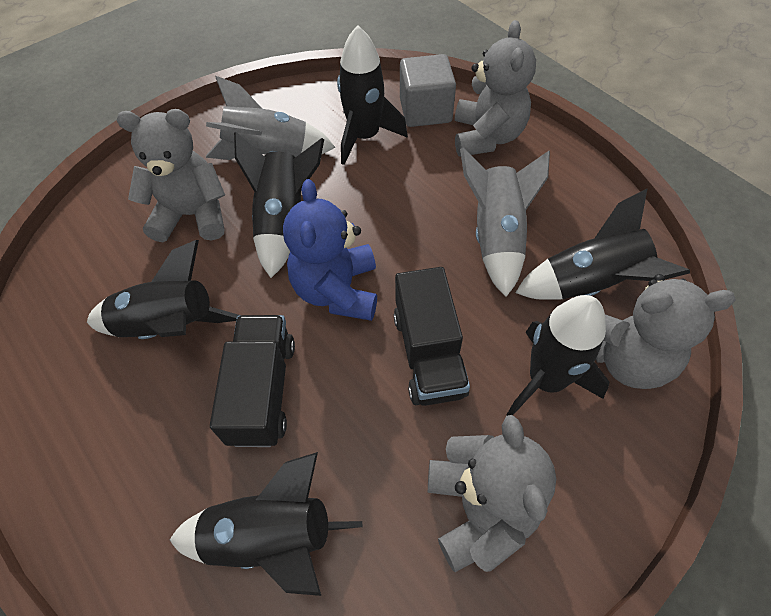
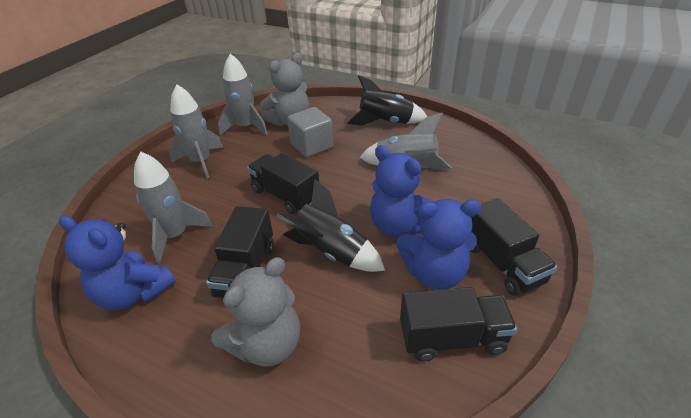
black rocket: 6 -> 2
black truck: 2 -> 4
blue teddy bear: 1 -> 3
grey rocket: 2 -> 4
grey teddy bear: 4 -> 2

